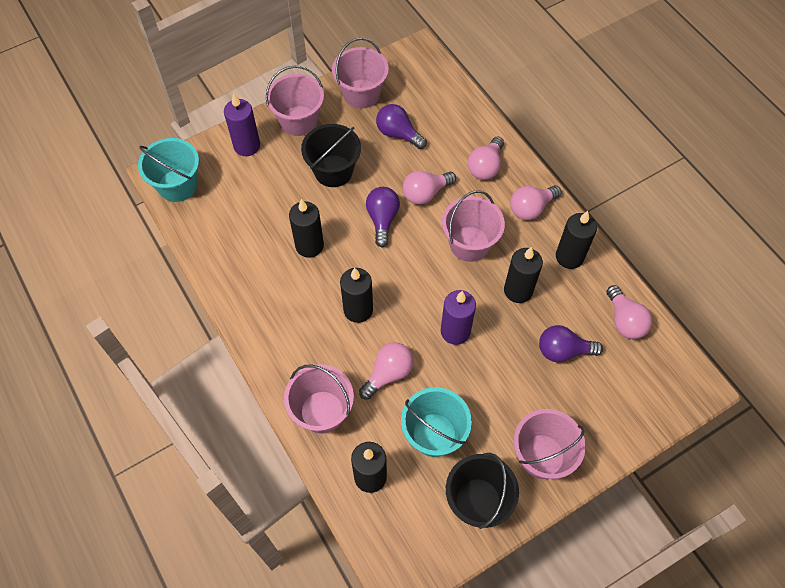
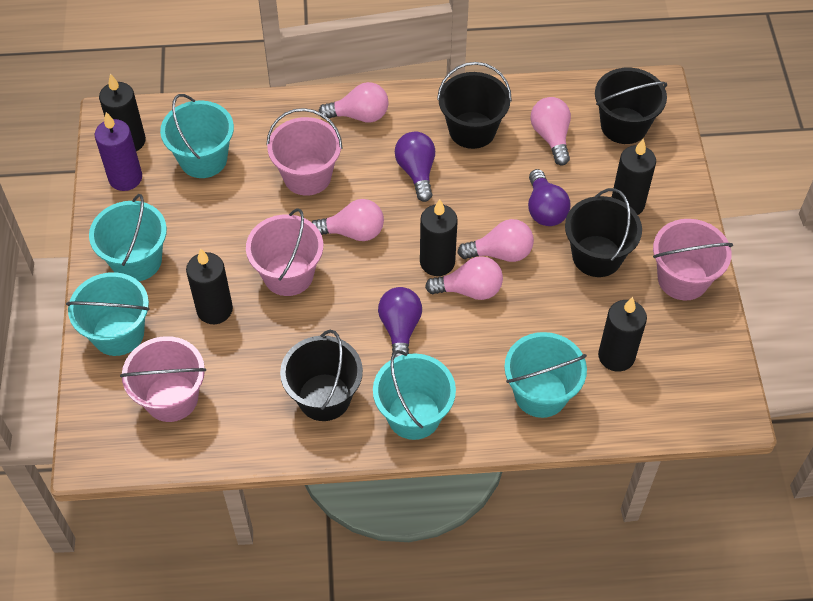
black bucket: 2 -> 4
pink bucket: 5 -> 4
purple candle: 2 -> 1
turquoise bucket: 2 -> 5

